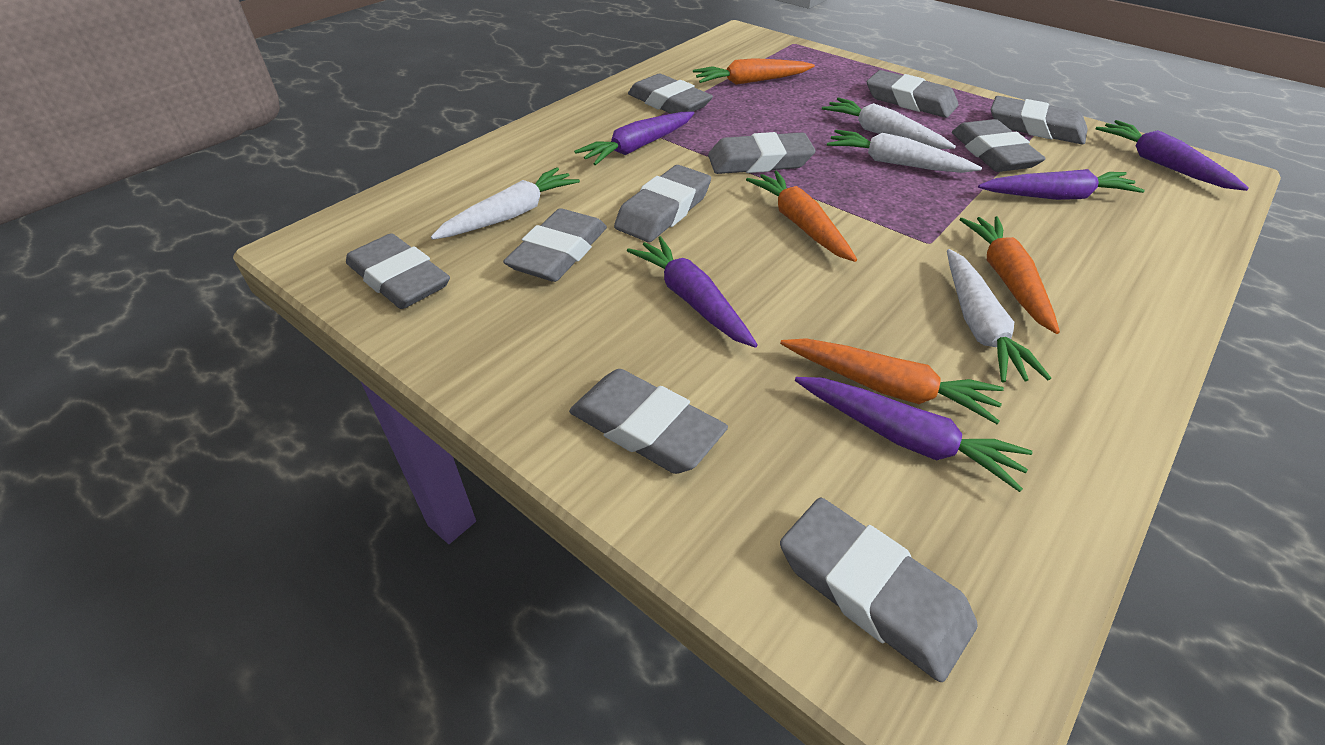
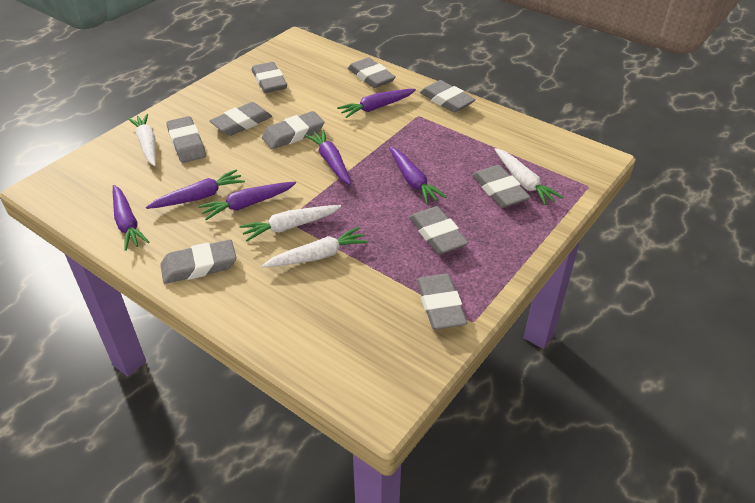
orange carrot: 4 -> 0
purple carrot: 5 -> 6

